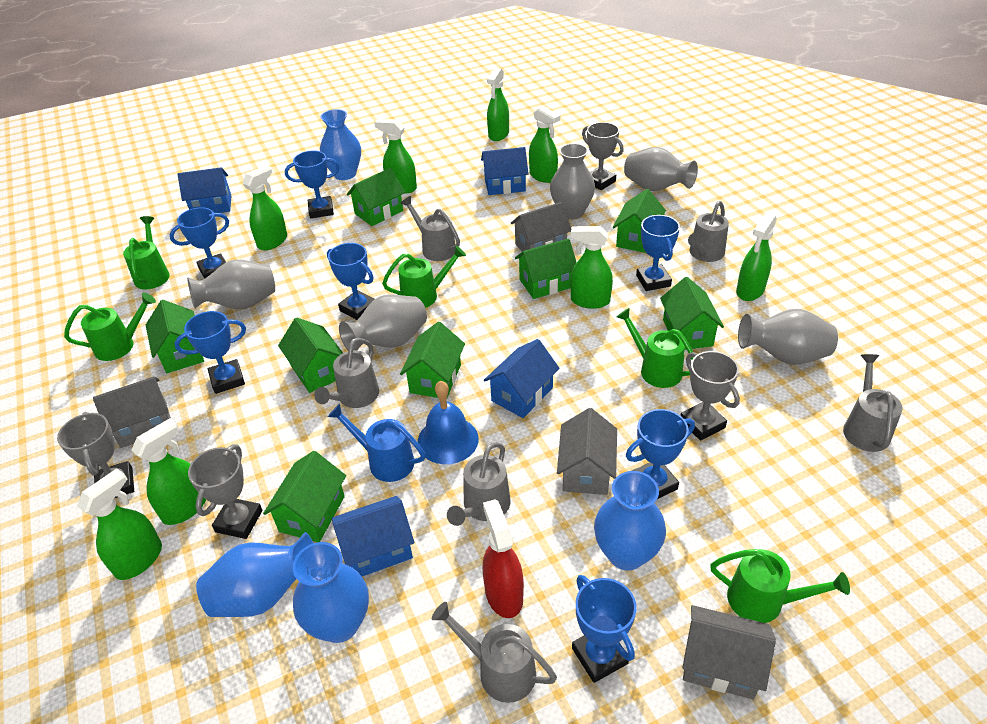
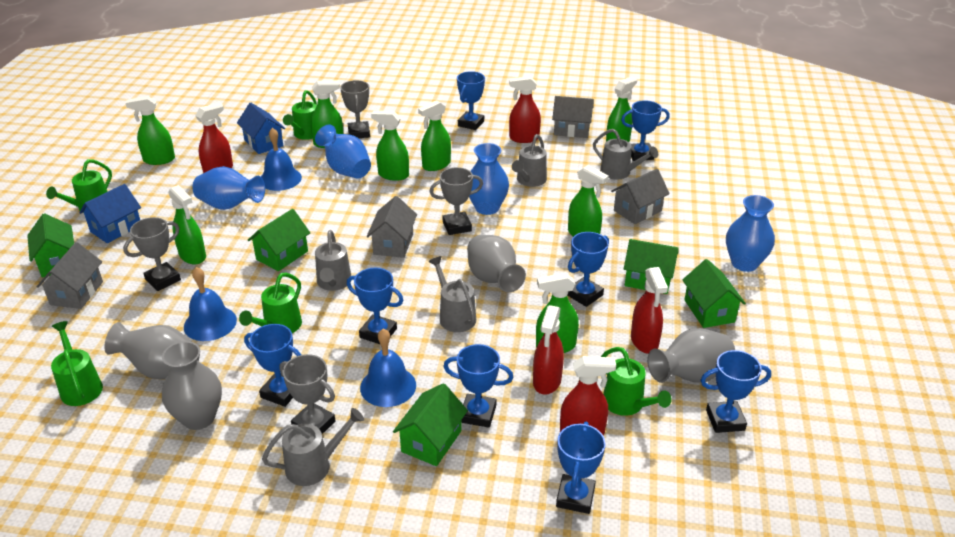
blue bell: 1 -> 3
blue house: 4 -> 2
blue trophy: 7 -> 8
blue watering can: 1 -> 0
green house: 8 -> 5
grey vase: 5 -> 4
grey watering can: 6 -> 5
red spray bottle: 1 -> 5

